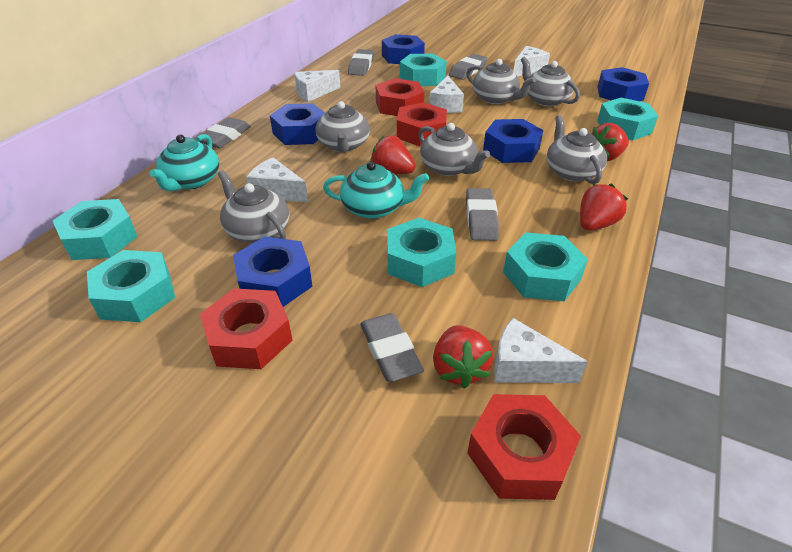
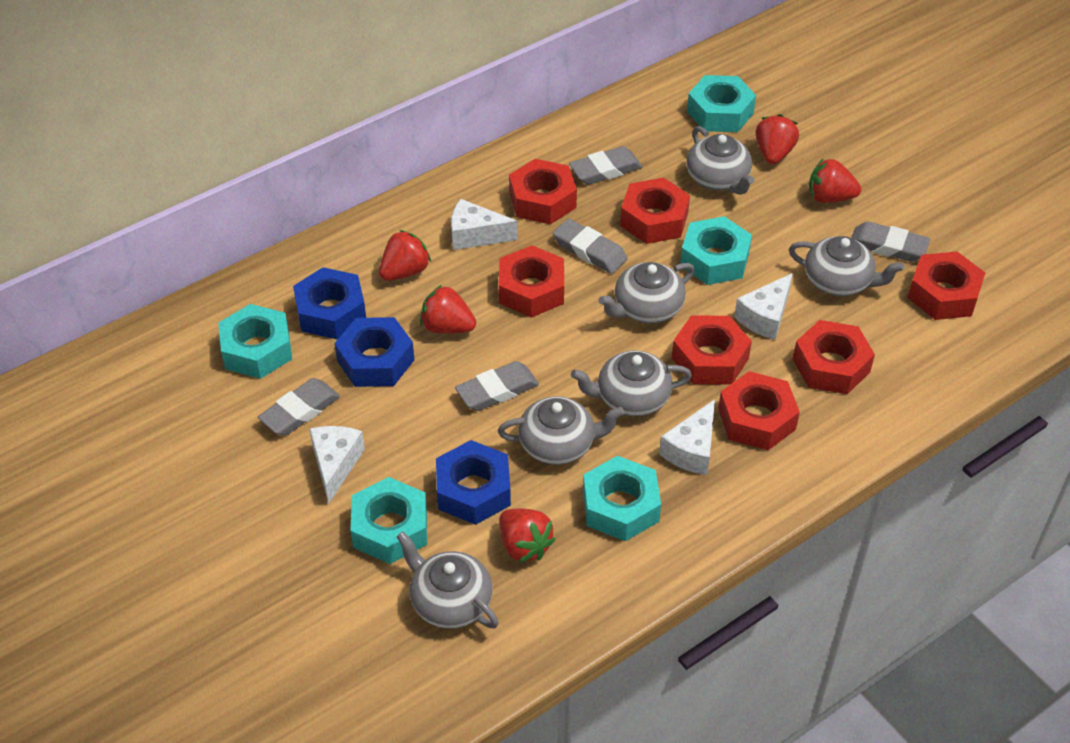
blue nut: 5 -> 3
red nut: 4 -> 7
red strawberry: 4 -> 5
turquoise nut: 6 -> 5
turquoise teapot: 2 -> 0
white cheese: 5 -> 4

